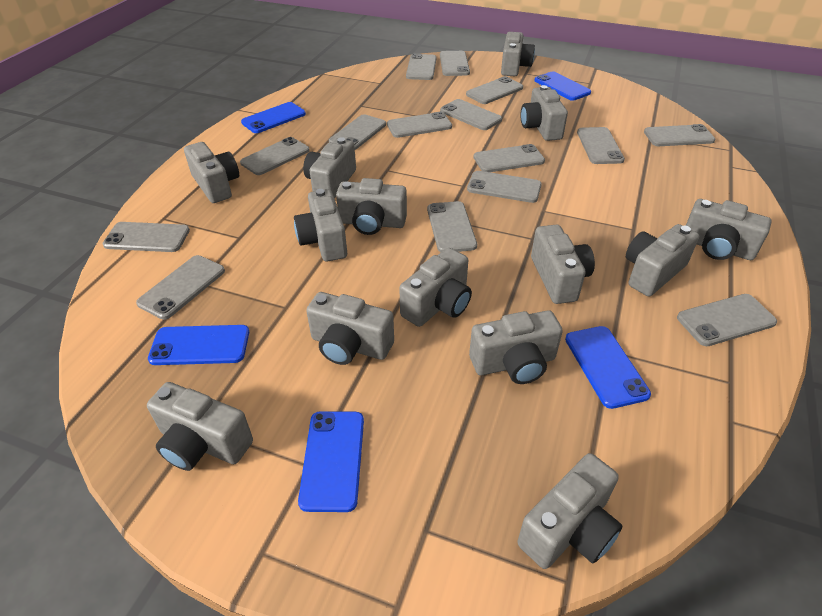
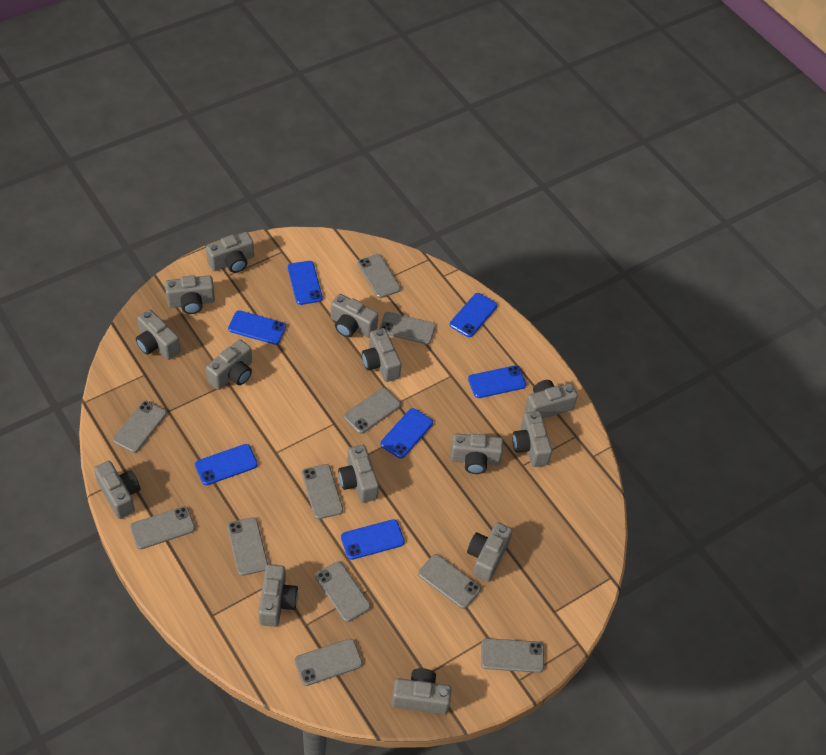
blue phone: 5 -> 7
grey phone: 15 -> 11

